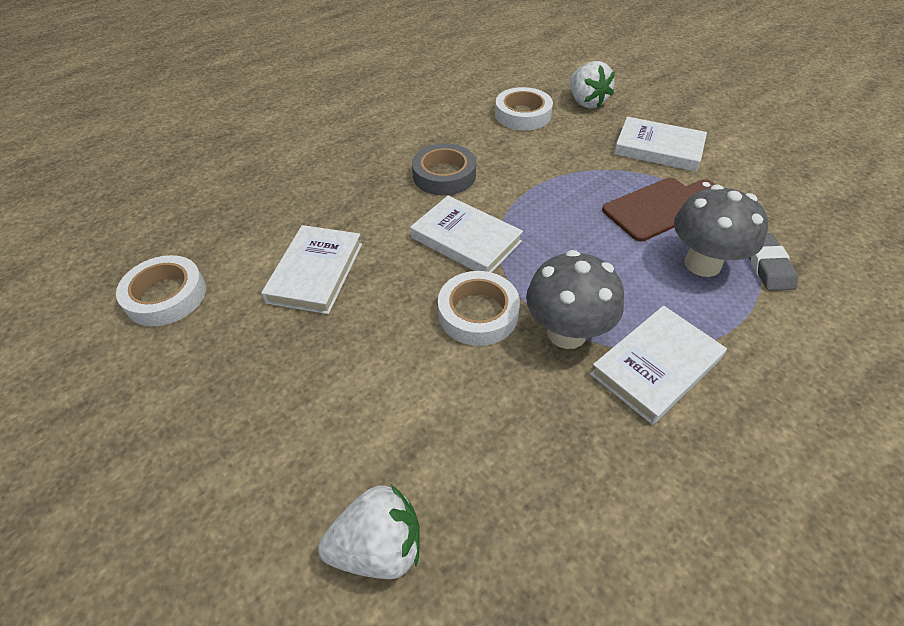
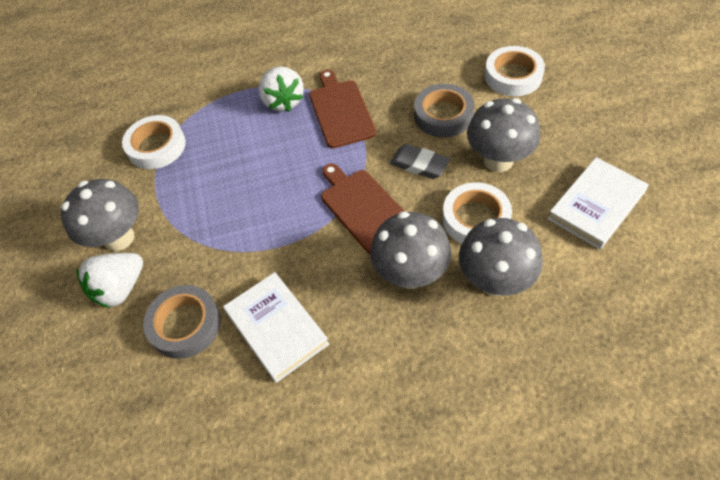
brown cutting board: 1 -> 2
grey mushroom: 2 -> 4
grey tape: 1 -> 2
white book: 4 -> 2

